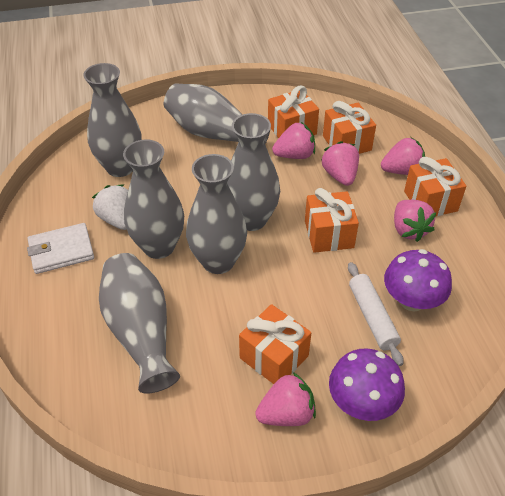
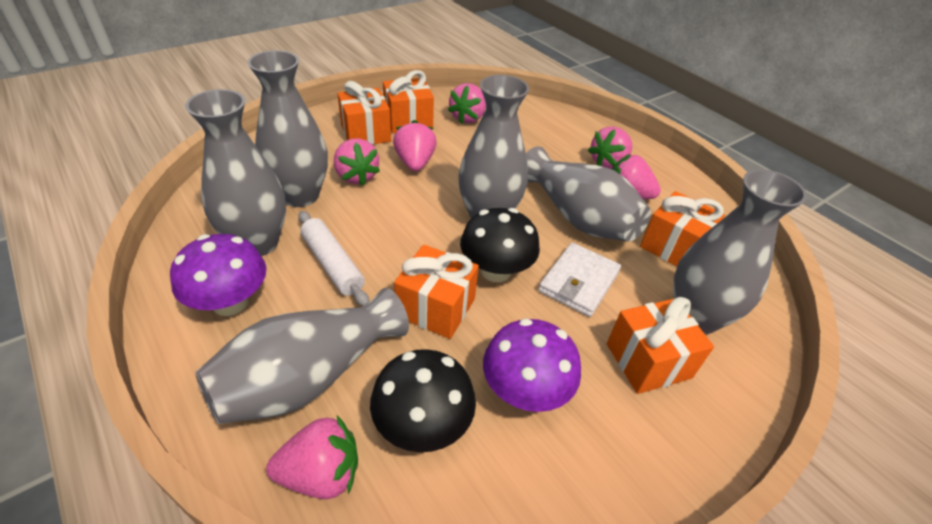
black mushroom: 0 -> 2
pink strawberry: 5 -> 6
white strawberry: 1 -> 0

